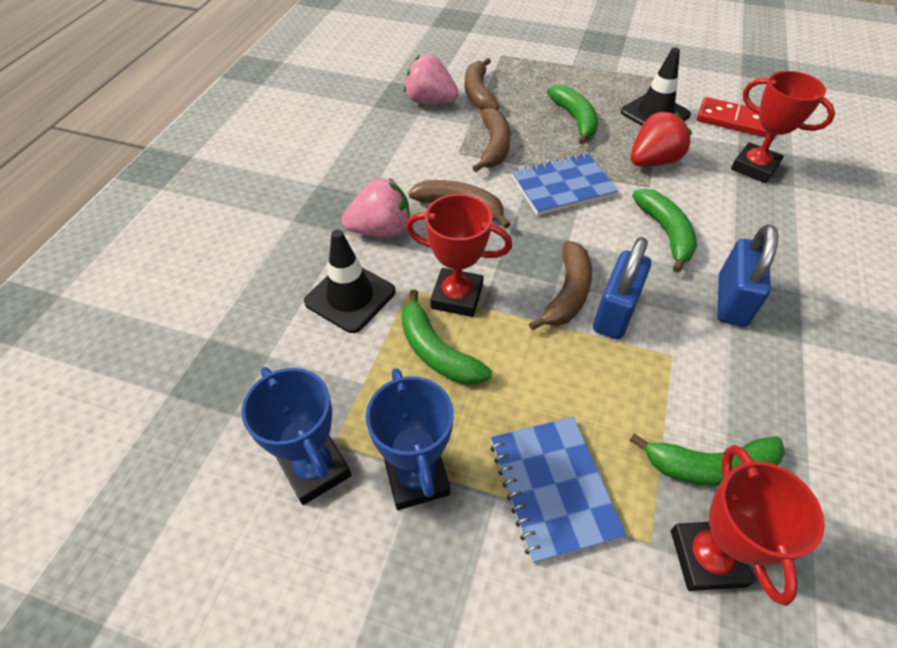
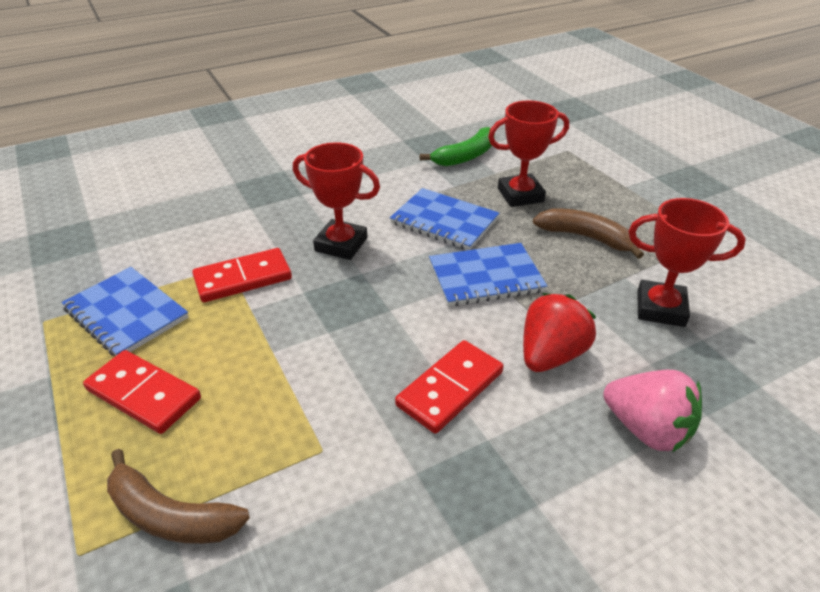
black traffic cone: 2 -> 0
blue notebook: 2 -> 3
blue padlock: 2 -> 0
blue trophy: 2 -> 0
brown banana: 4 -> 2
green banana: 4 -> 1
pink strawberry: 2 -> 1
red domino: 1 -> 3

